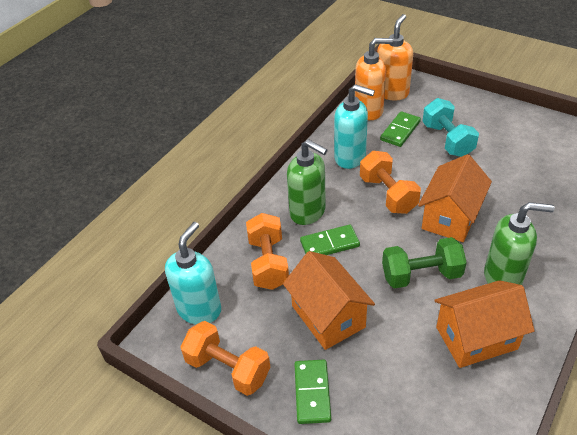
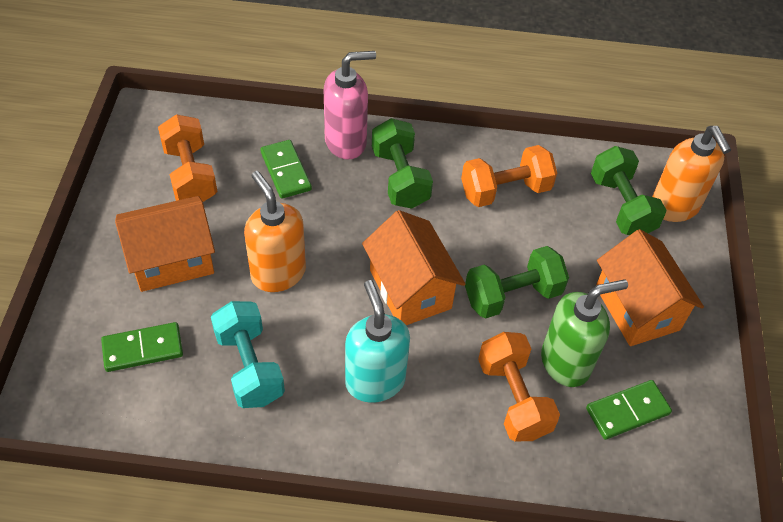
green dumbbell: 1 -> 3
green soap dispenser: 2 -> 1
pink soap dispenser: 0 -> 1
turquoise soap dispenser: 2 -> 1

